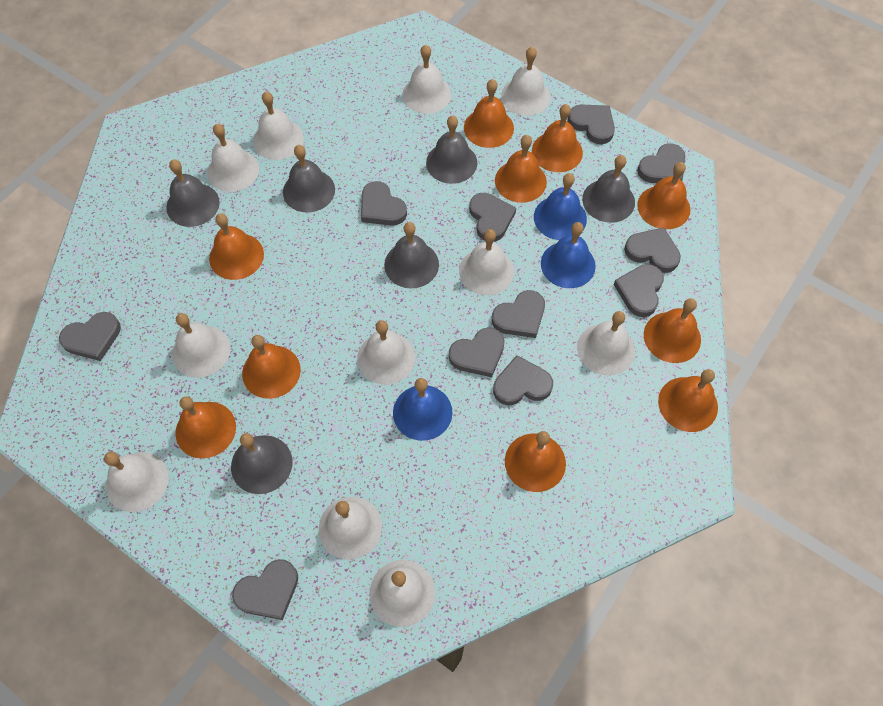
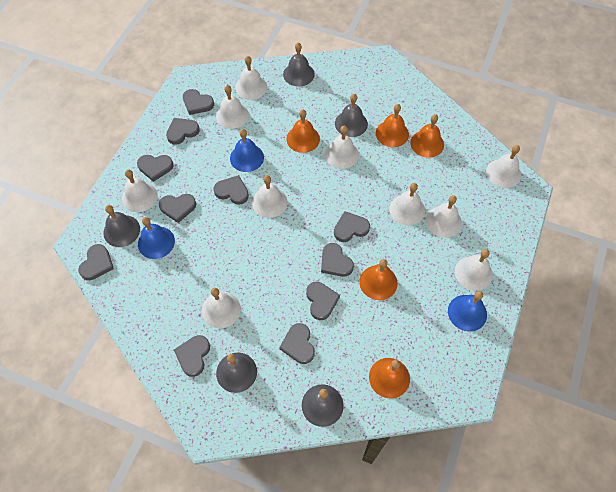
grey bell: 6 -> 5
orange bell: 10 -> 5
white bell: 11 -> 10

